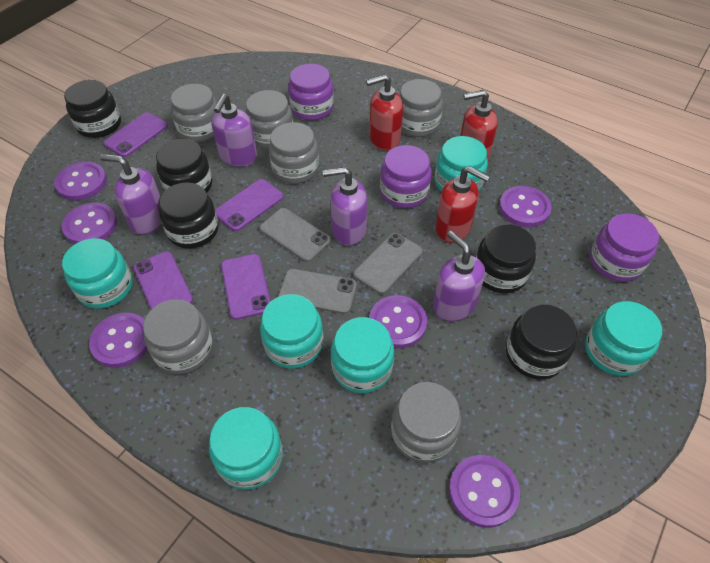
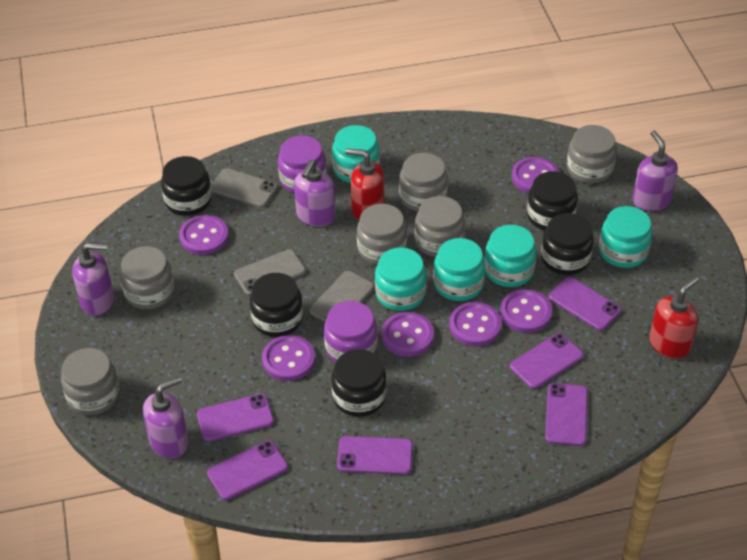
purple jar: 3 -> 2
purple phone: 4 -> 6
red soap dispenser: 3 -> 2
turquoise jar: 6 -> 5

